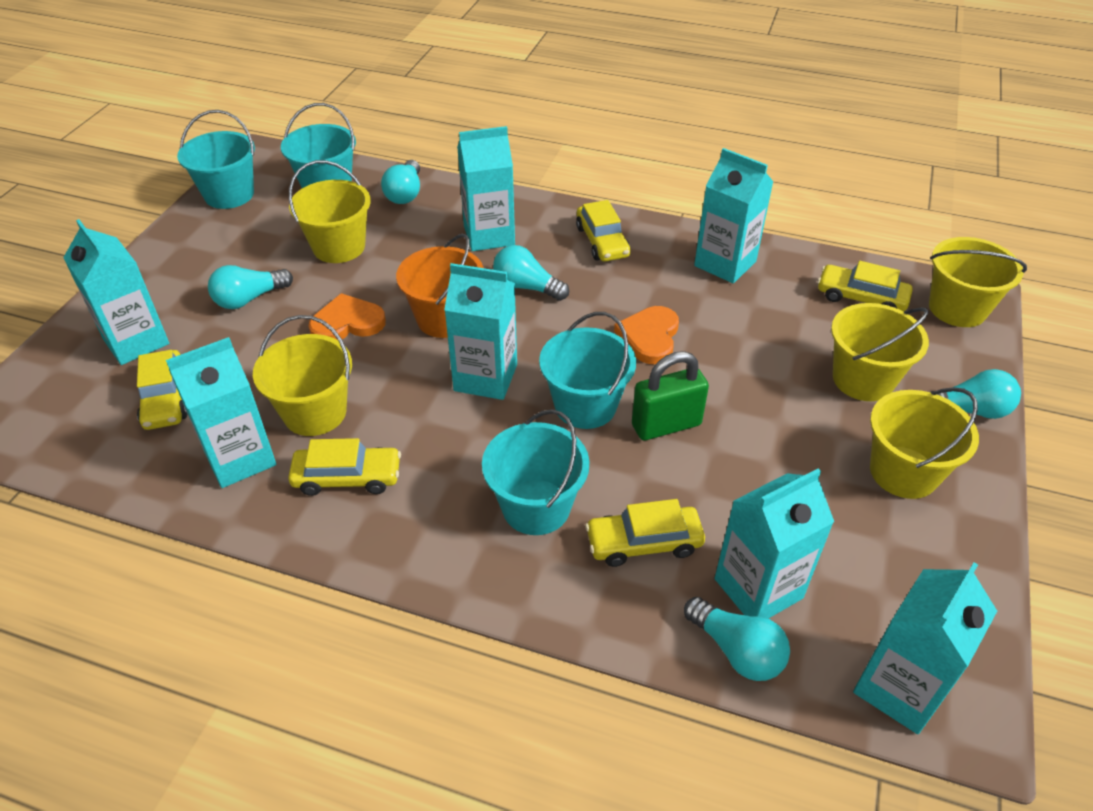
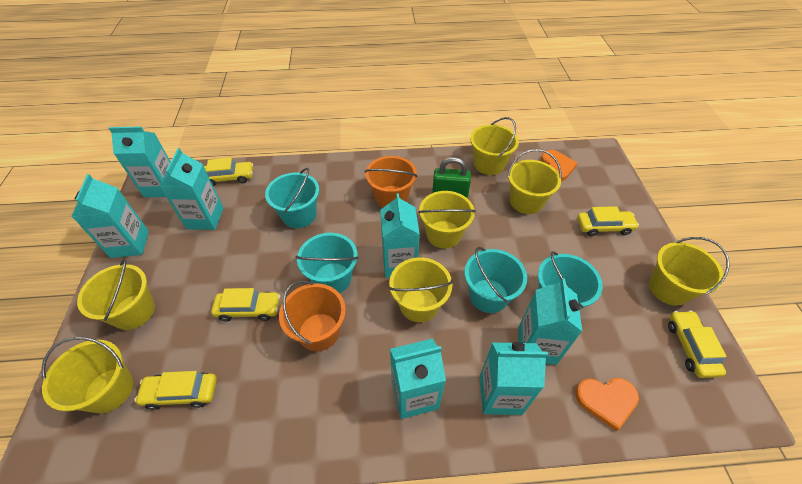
orange bucket: 1 -> 2
turquoise light bulb: 5 -> 0
yellow bucket: 5 -> 7

